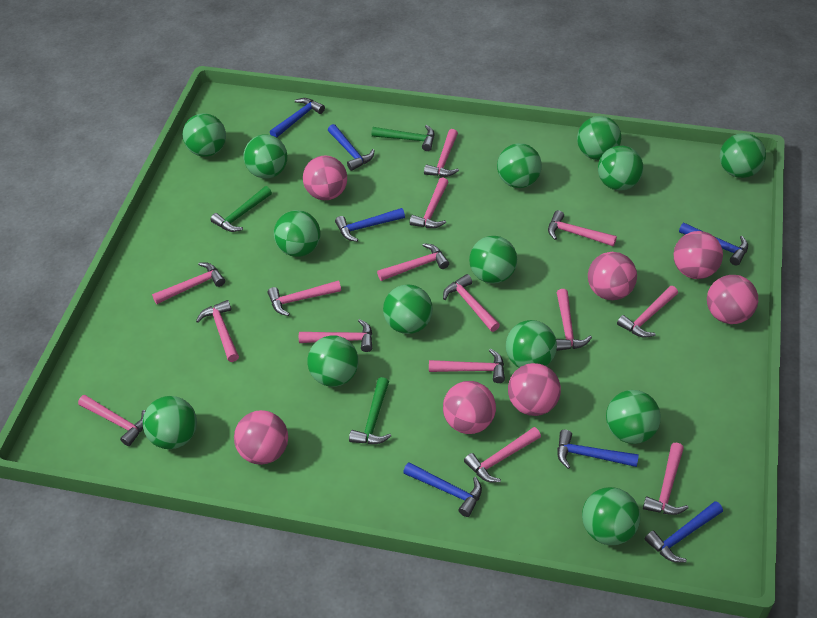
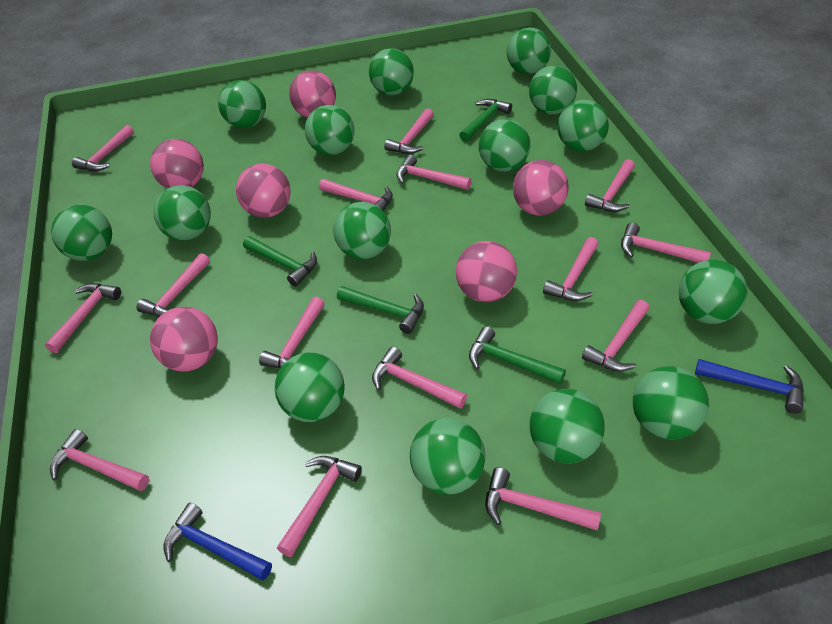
blue hammer: 7 -> 2
green ball: 14 -> 15
green hammer: 3 -> 4
pink ball: 7 -> 6

